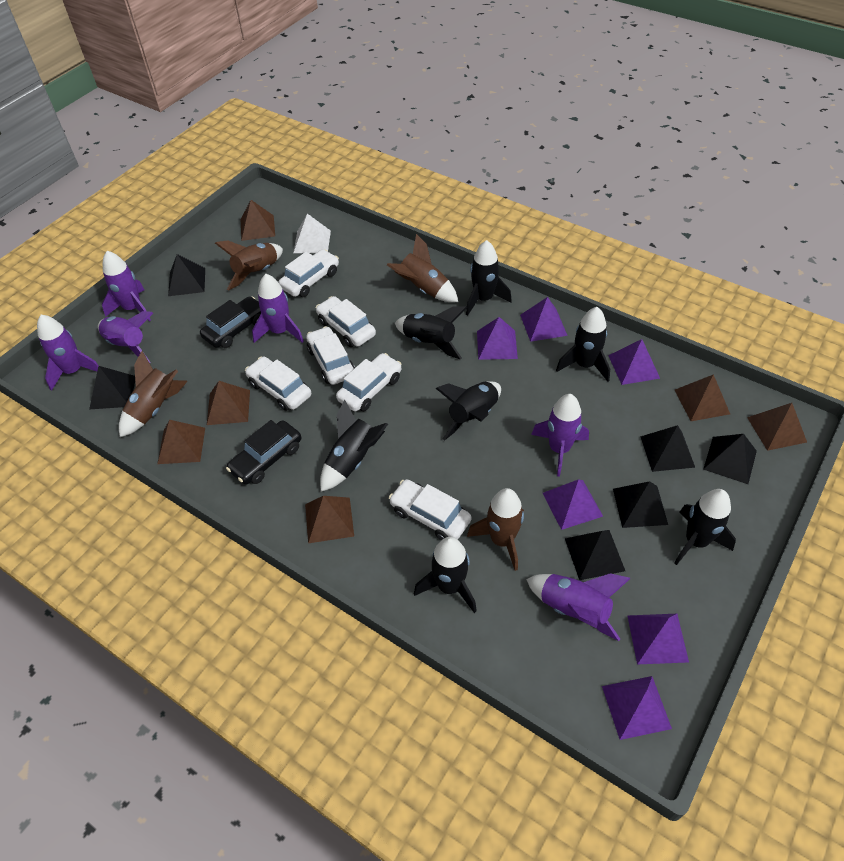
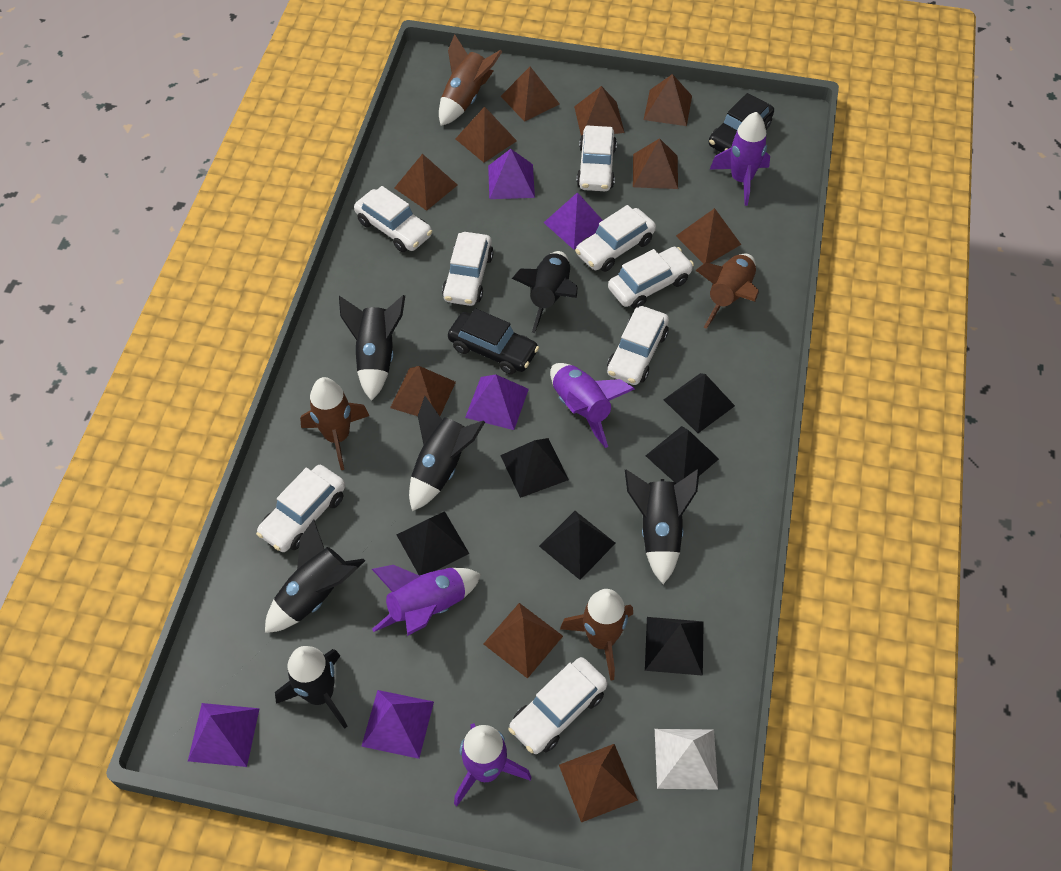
black rocket: 7 -> 6
brown pyramid: 6 -> 10
purple pyramid: 6 -> 5
purple rocket: 6 -> 4
white car: 6 -> 8

